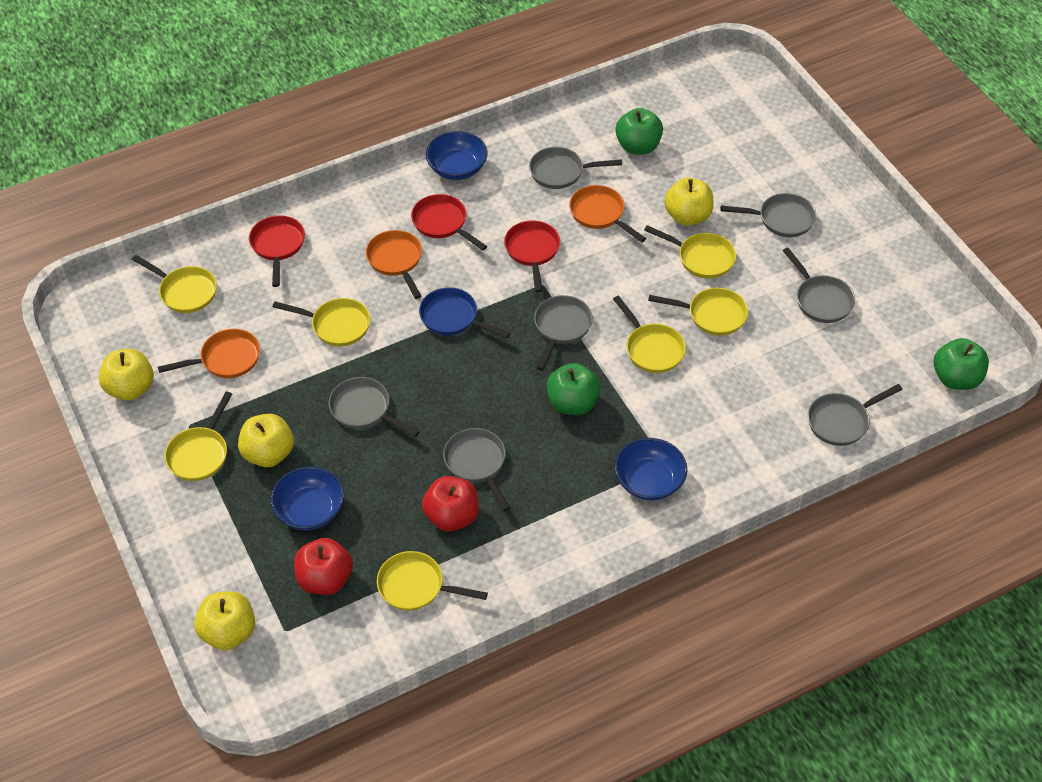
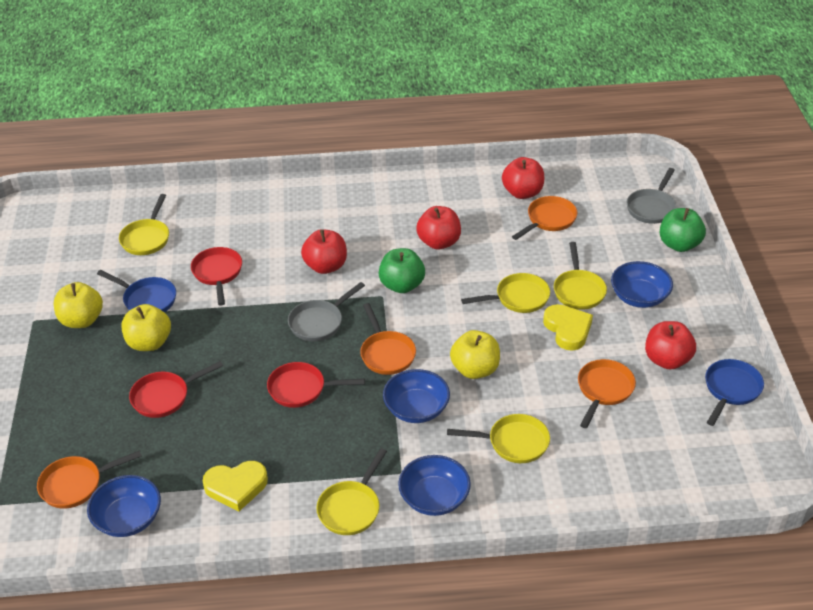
blue bowl: 3 -> 4
blue pan: 1 -> 2
green apple: 3 -> 2
grey pan: 7 -> 2
orange pan: 3 -> 4
red apple: 2 -> 4
yellow apple: 4 -> 3
yellow heart: 0 -> 2
yellow pan: 7 -> 5

